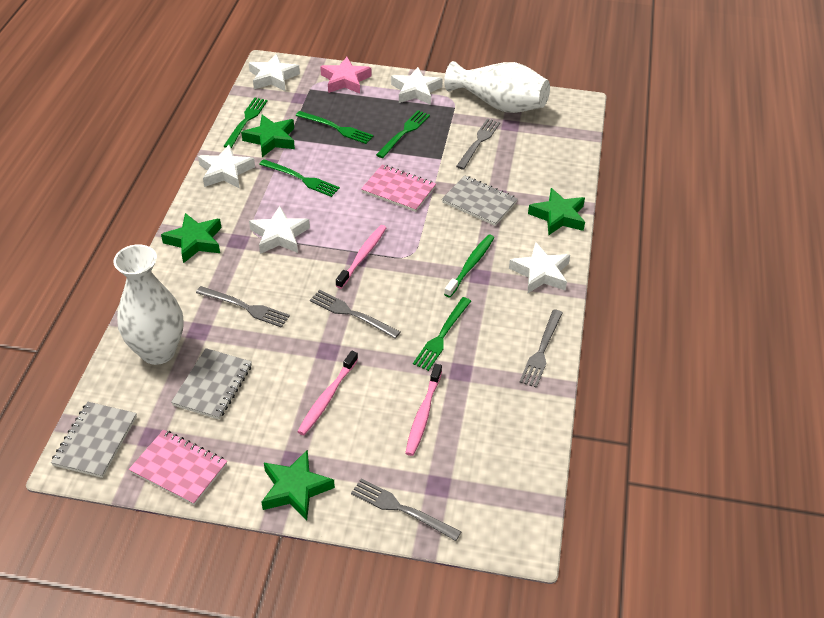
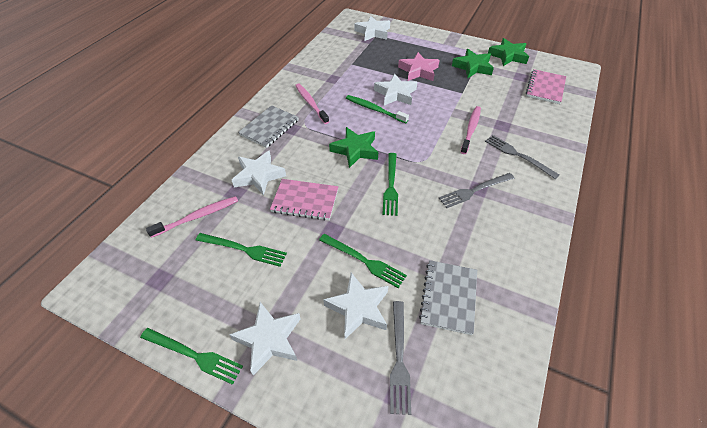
green fork: 5 -> 4
green star: 4 -> 3
grey fork: 5 -> 3
grey notebook: 3 -> 2
white vase: 2 -> 0

